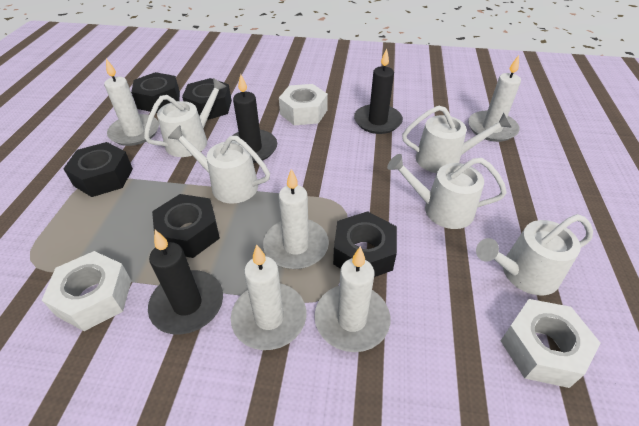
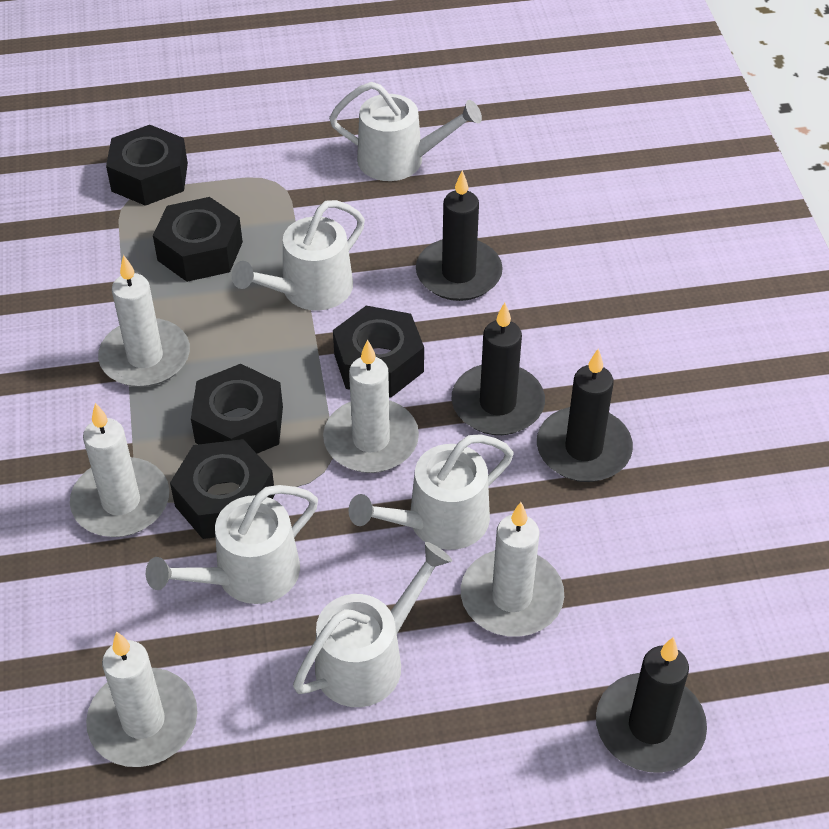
black candle: 3 -> 4
white nut: 3 -> 0

